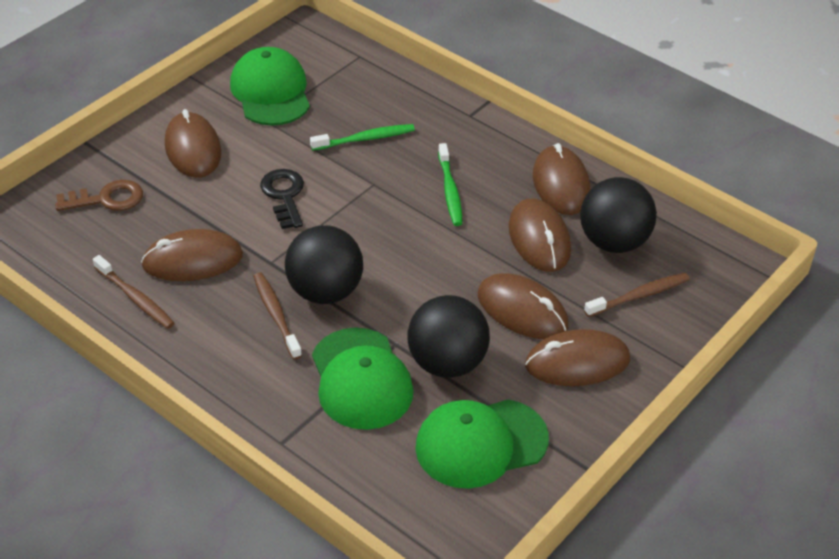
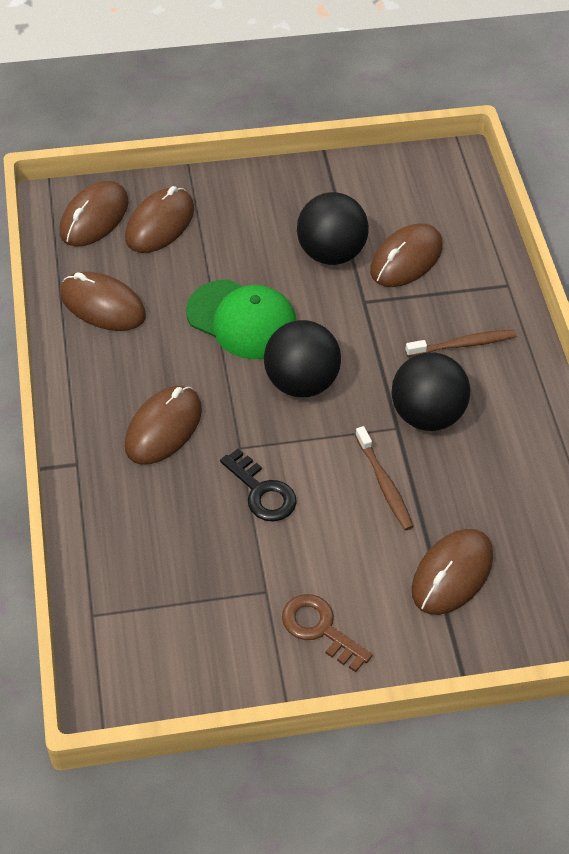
brown toothbrush: 3 -> 2
green cap: 3 -> 1
green toothbrush: 2 -> 0

